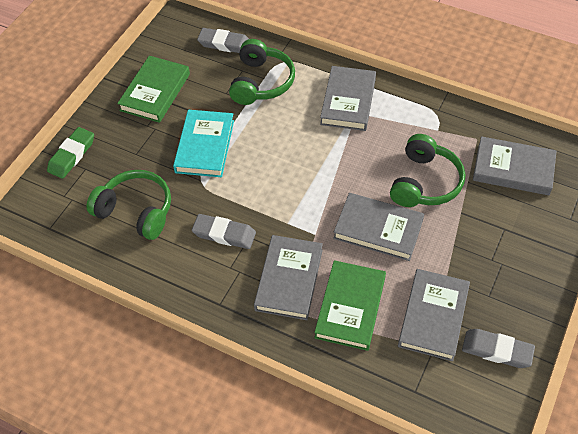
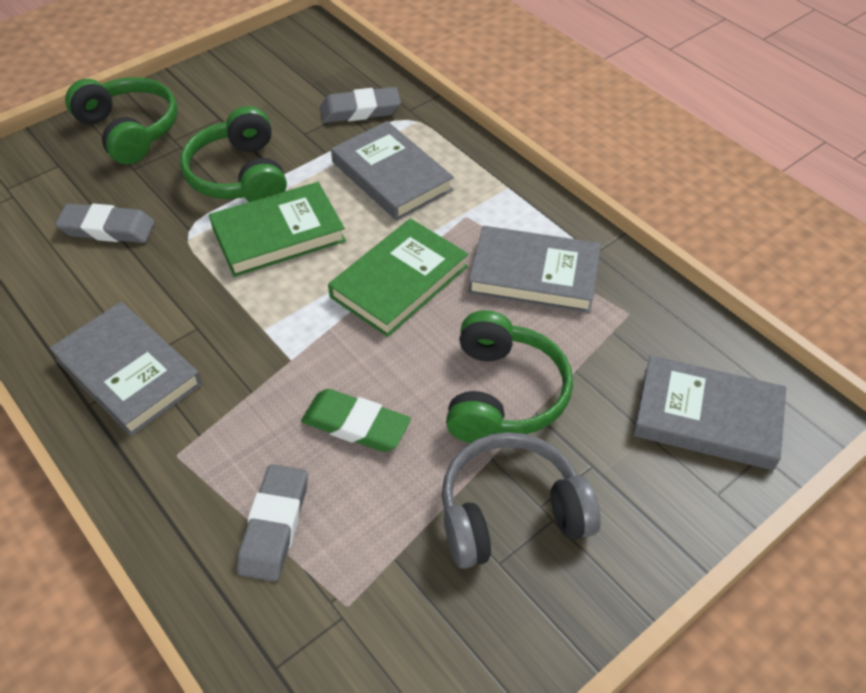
grey book: 5 -> 4
grey headphones: 0 -> 1
turquoise book: 1 -> 0

